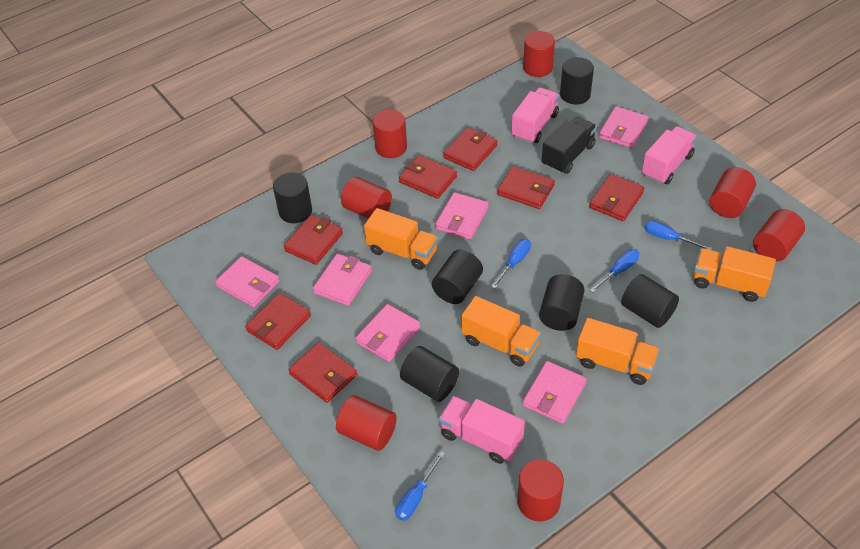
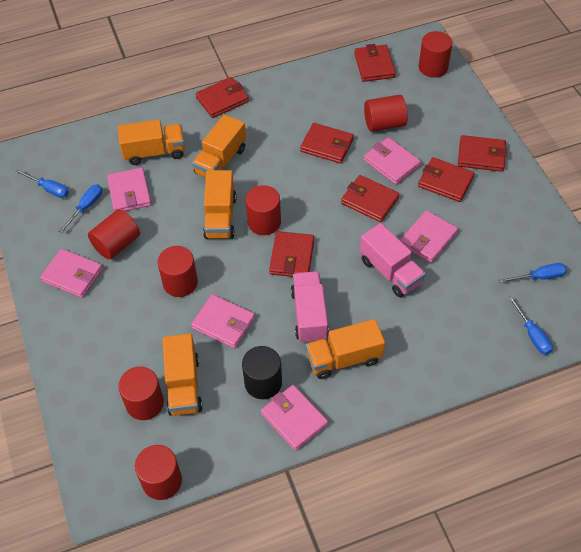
black cylinder: 6 -> 1
black truck: 1 -> 0
orange truck: 4 -> 5
pink truck: 3 -> 2

